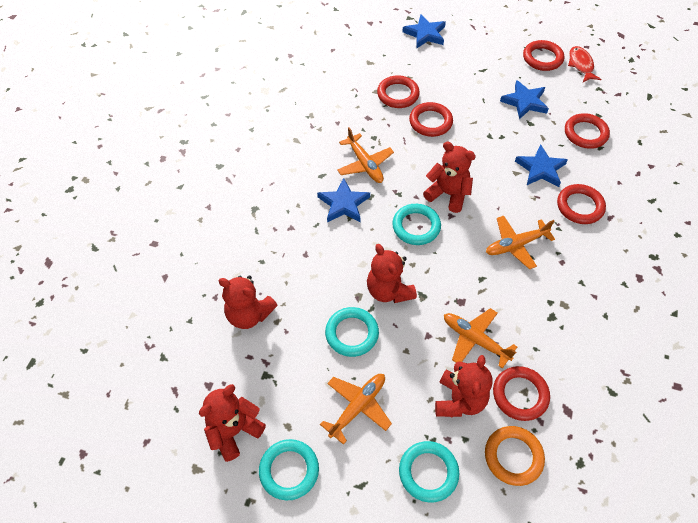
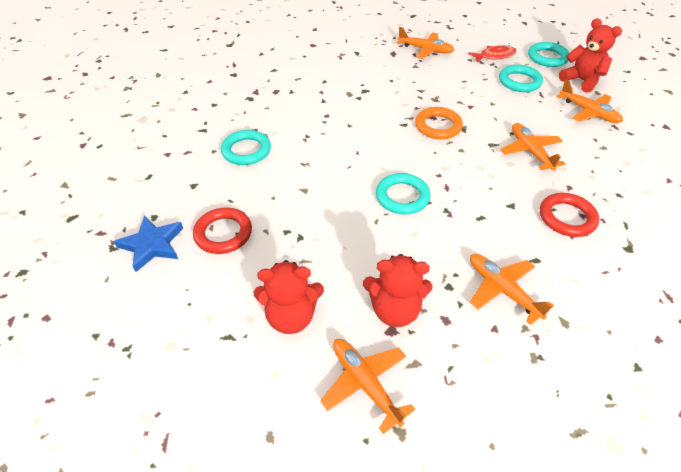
blue star: 4 -> 1
orange plane: 4 -> 5
red ring: 6 -> 2
red teddy bear: 5 -> 3

